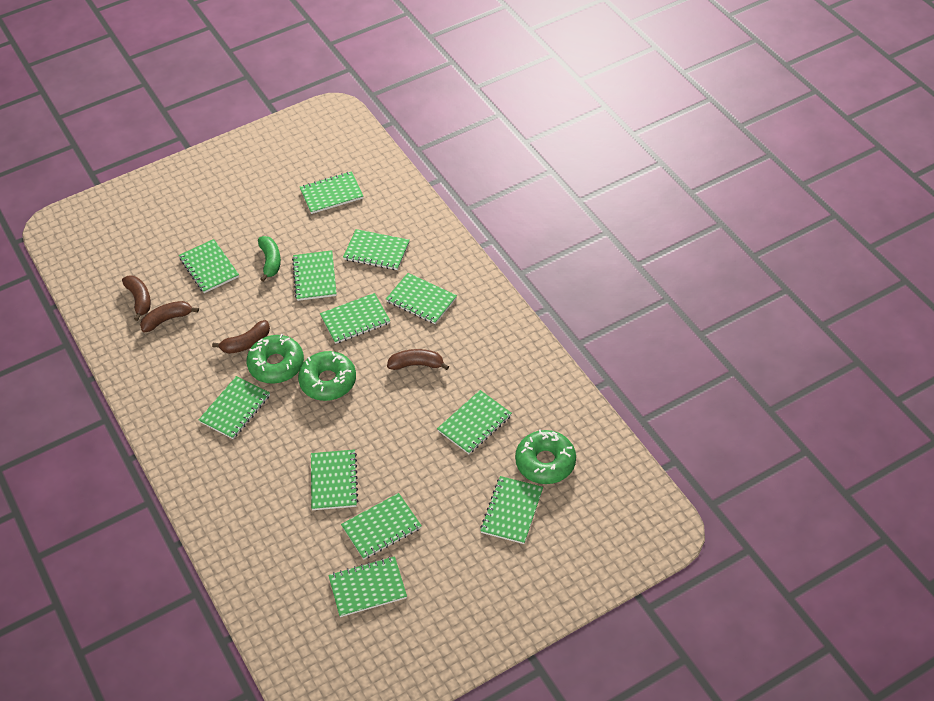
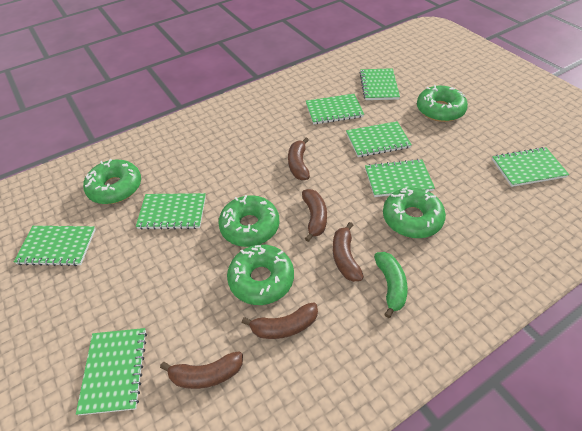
brown banana: 4 -> 5
green donut: 3 -> 5
green notebook: 12 -> 8

